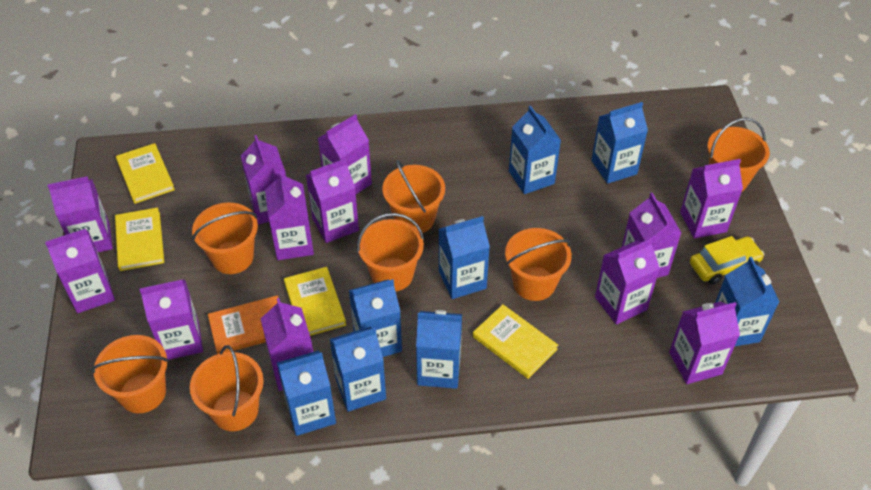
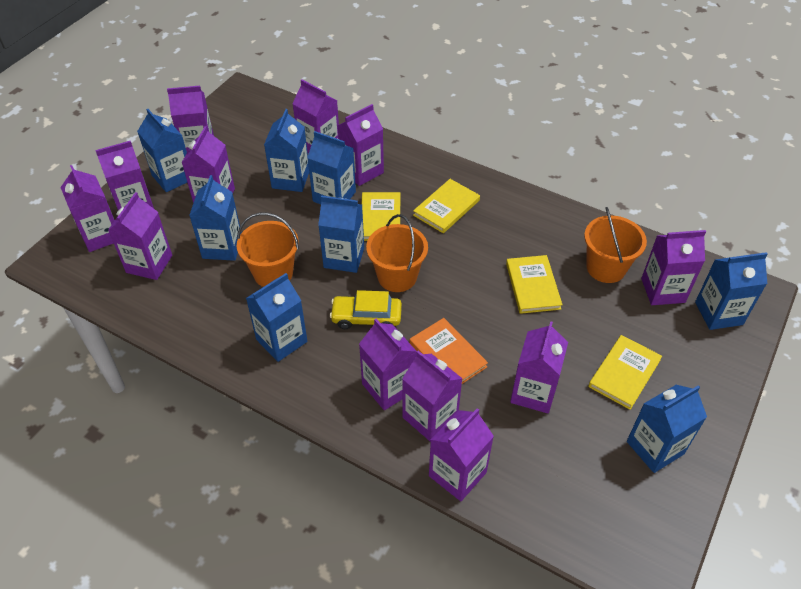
orange bucket: 7 -> 3

